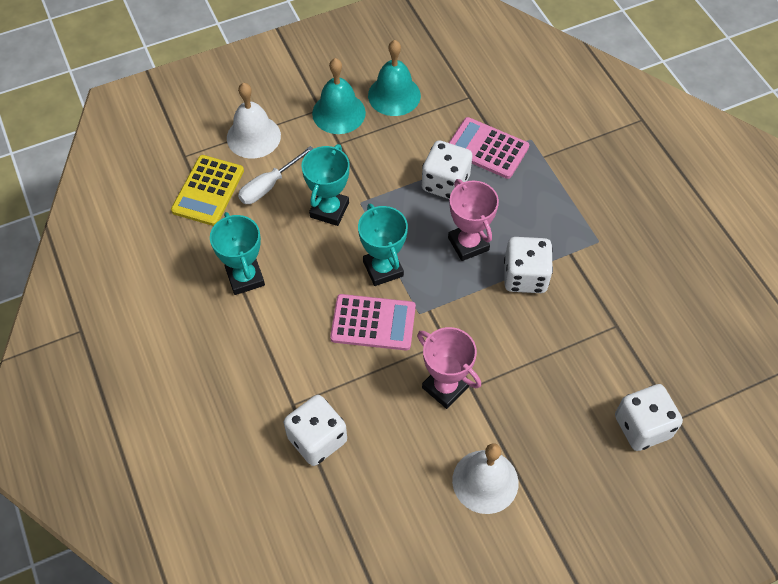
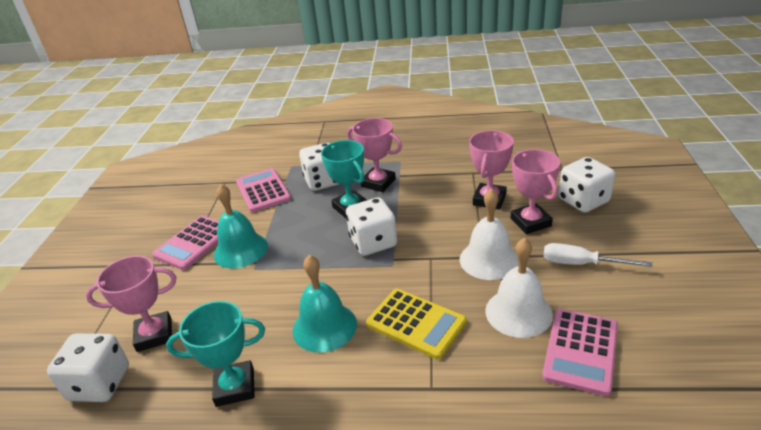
pink calculator: 2 -> 3
pink trophy: 2 -> 4
turquoise trophy: 3 -> 2

